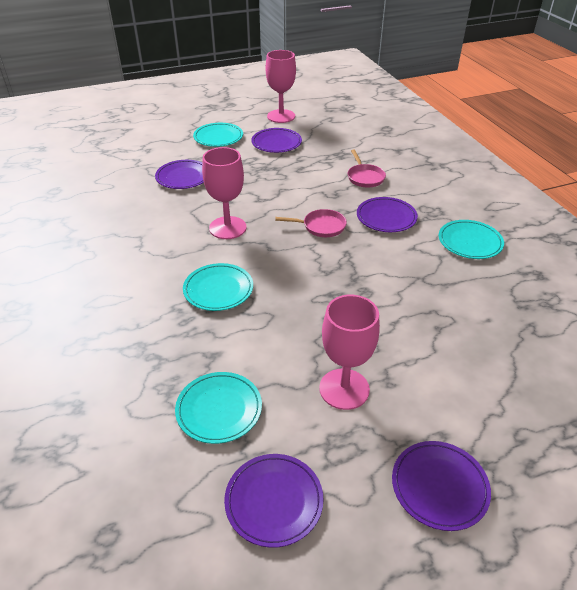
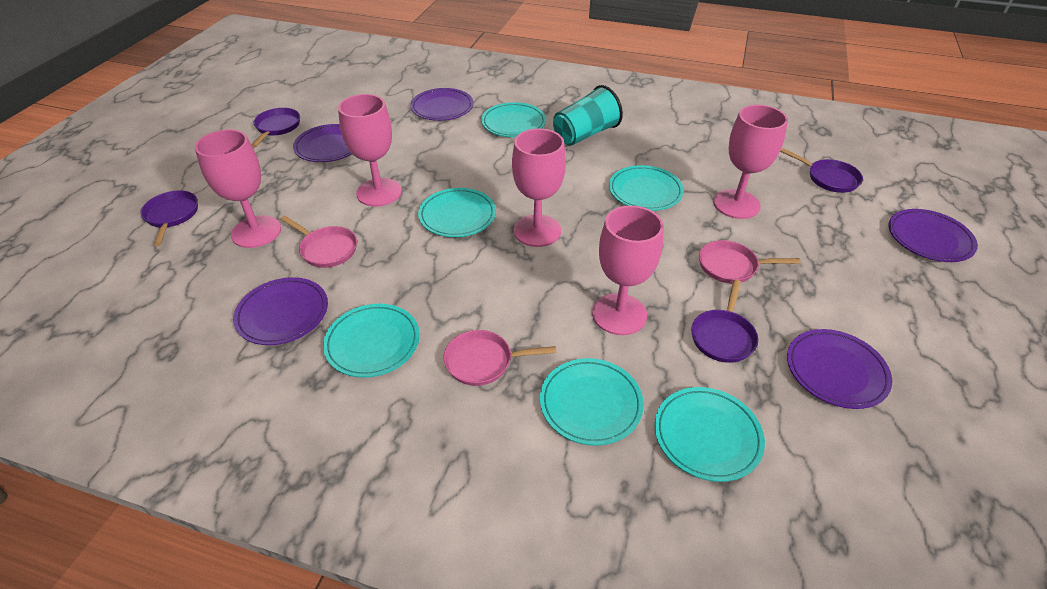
pink goblet: 3 -> 5
pink pan: 2 -> 3
purple pan: 0 -> 4
turquoise cup: 0 -> 1
turquoise plate: 4 -> 6

